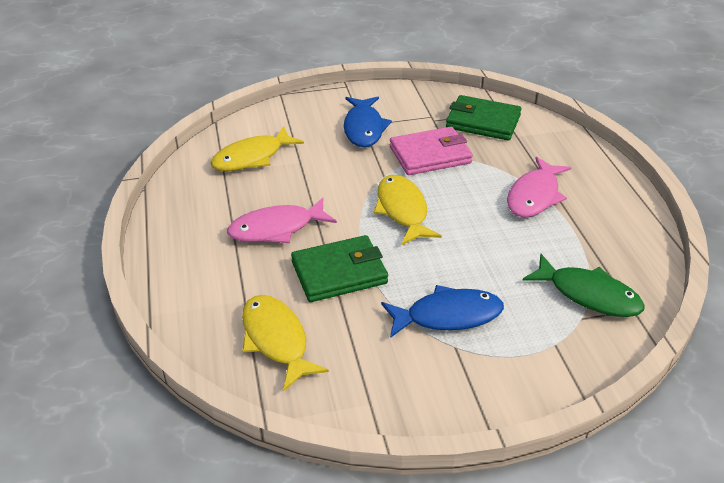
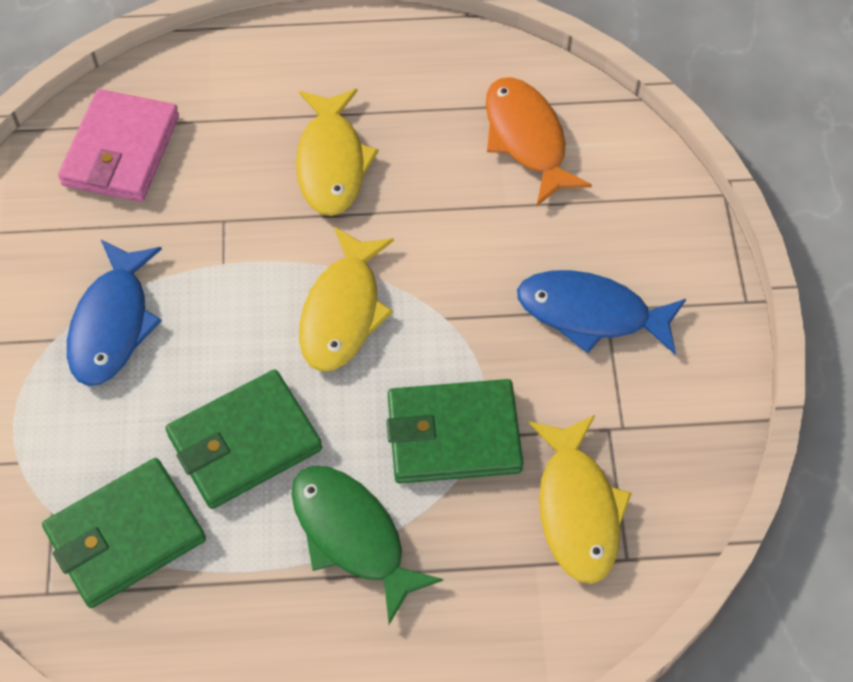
green wallet: 2 -> 3
orange fish: 0 -> 1
pink fish: 2 -> 0

